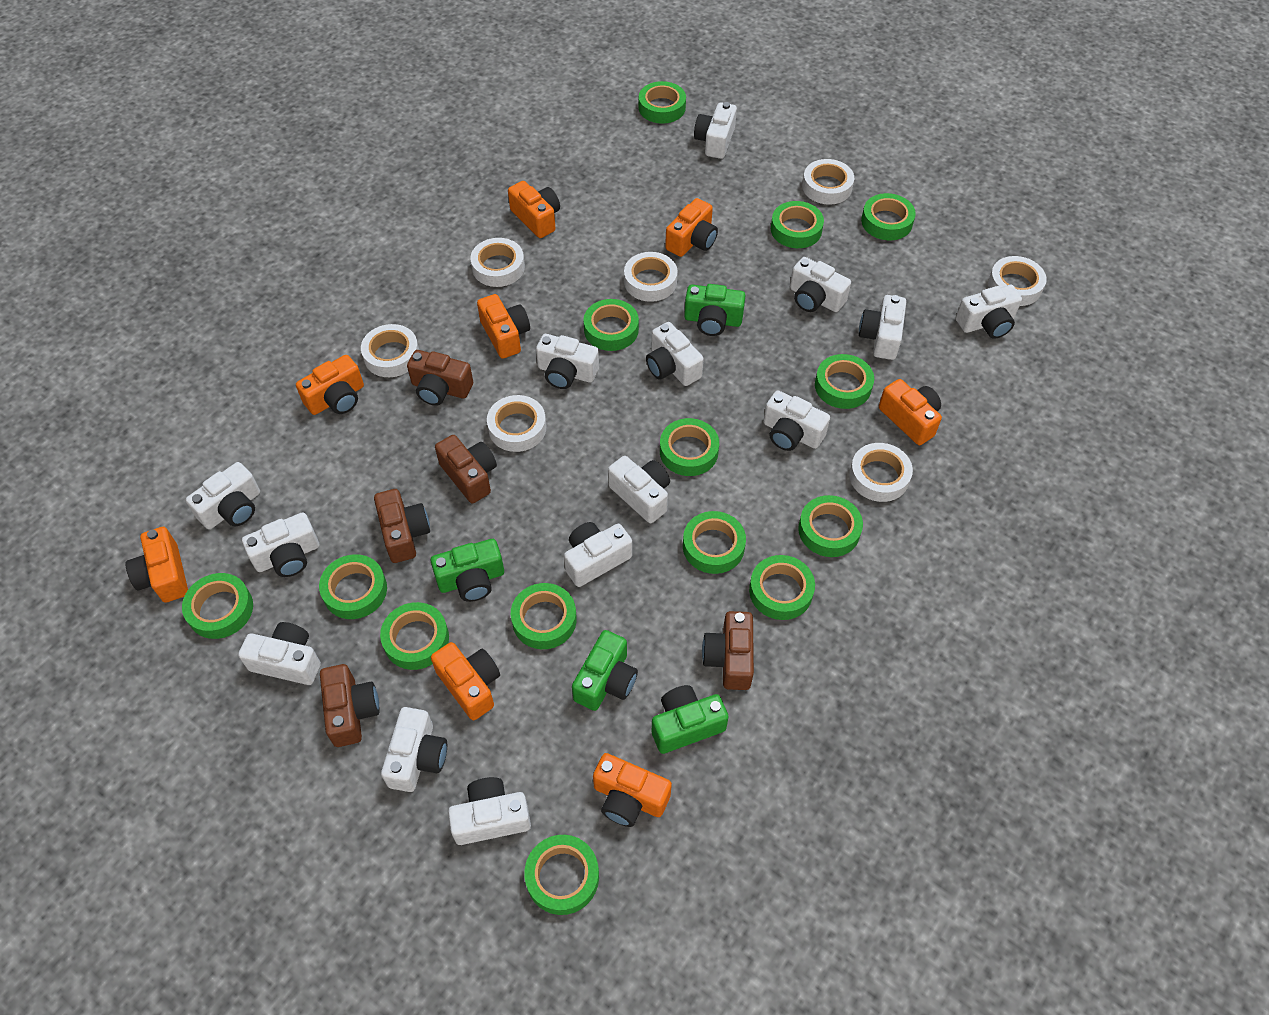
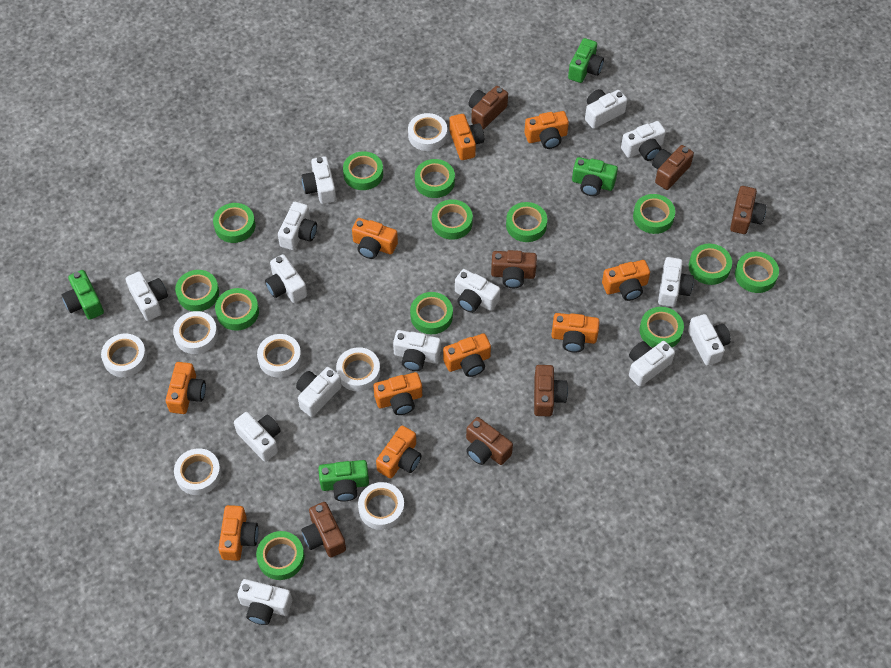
brown camera: 5 -> 7
green tape: 14 -> 13
orange camera: 8 -> 10

